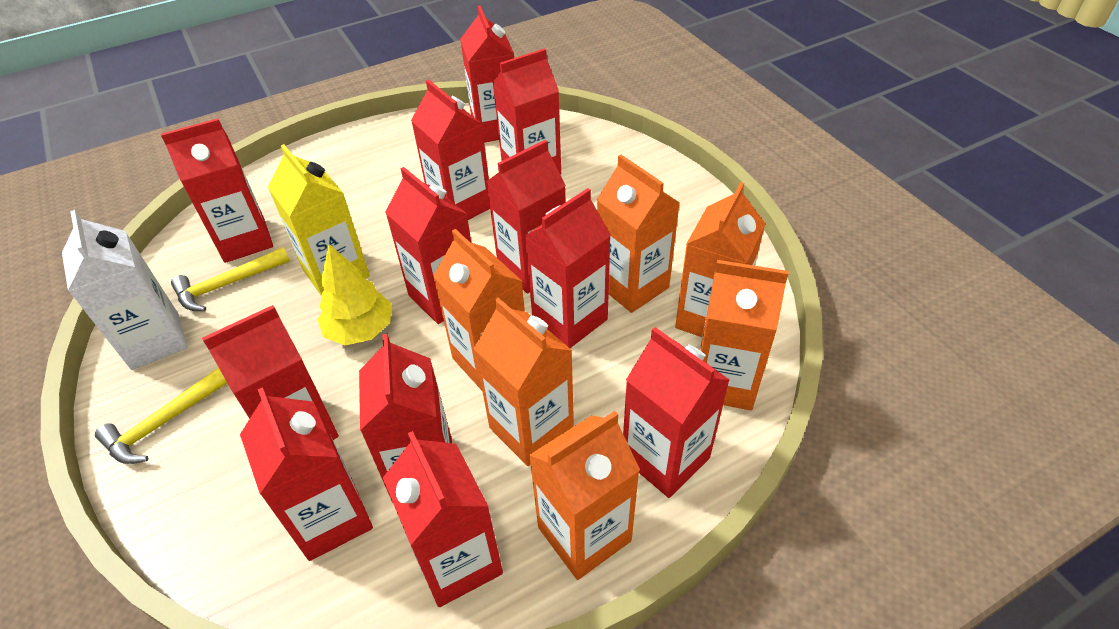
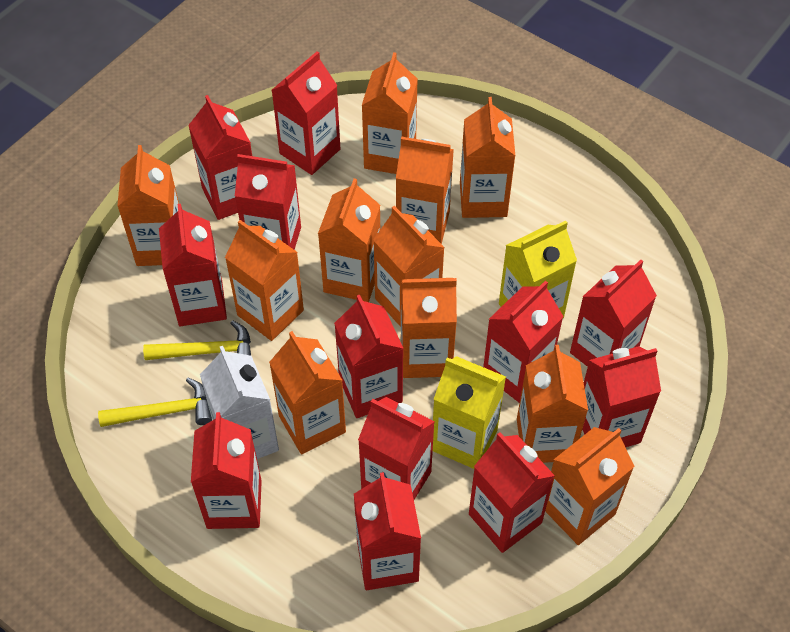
orange carton: 6 -> 11
yellow carton: 1 -> 2
yellow tree: 1 -> 0

